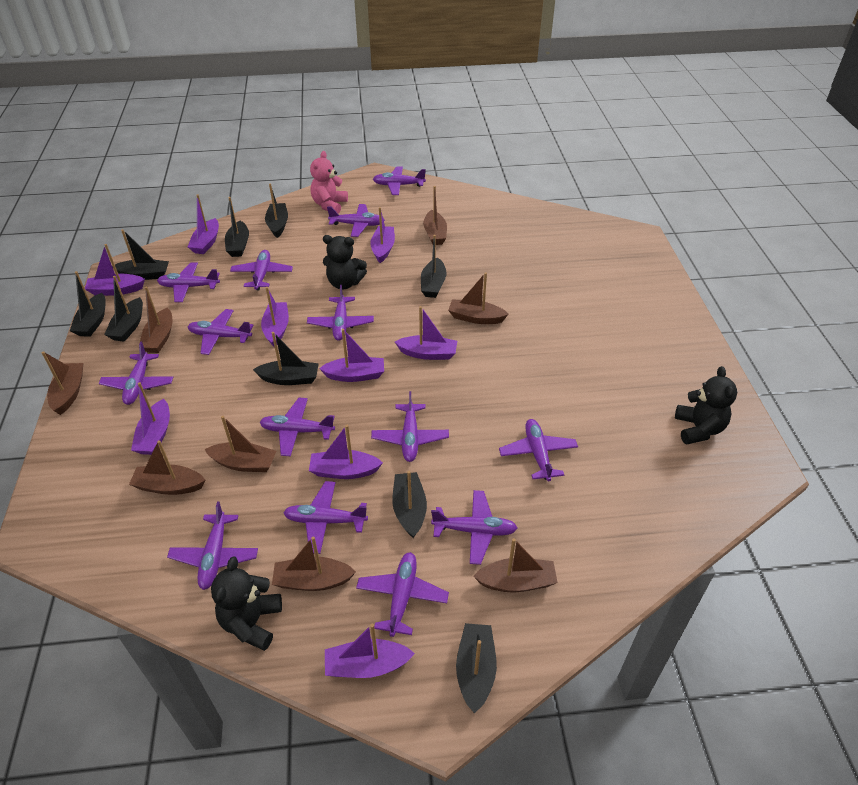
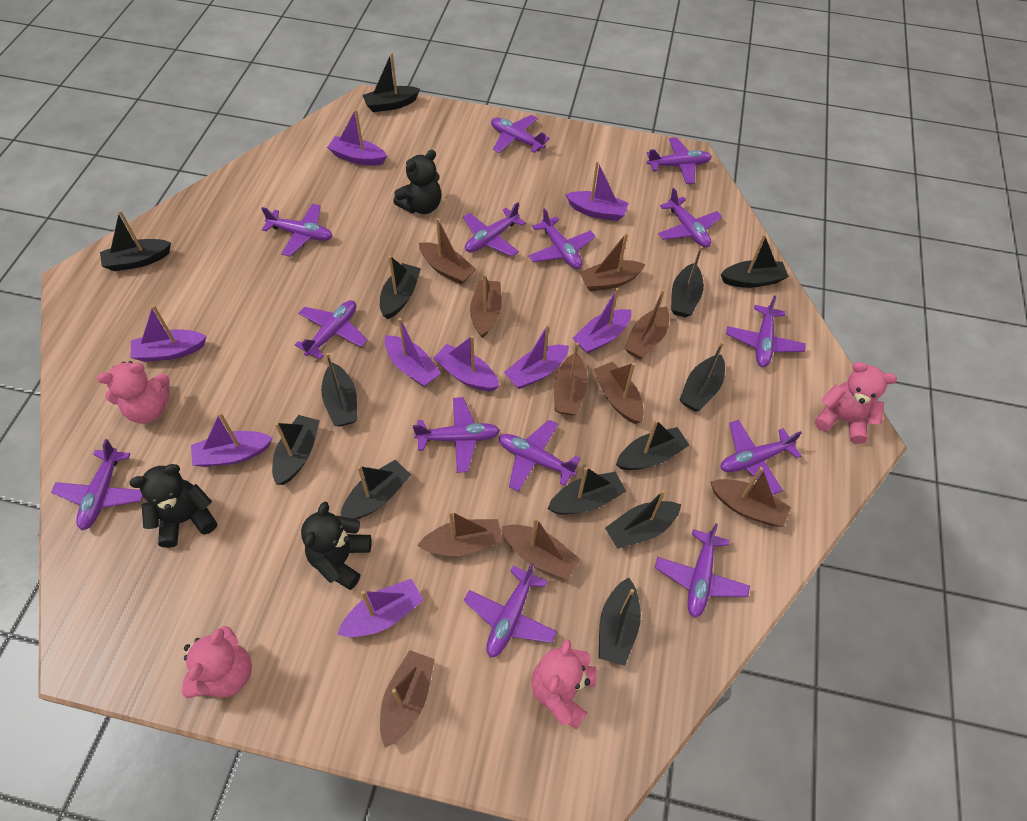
black boat: 9 -> 13
brown boat: 8 -> 10
pink teddy bear: 1 -> 4

